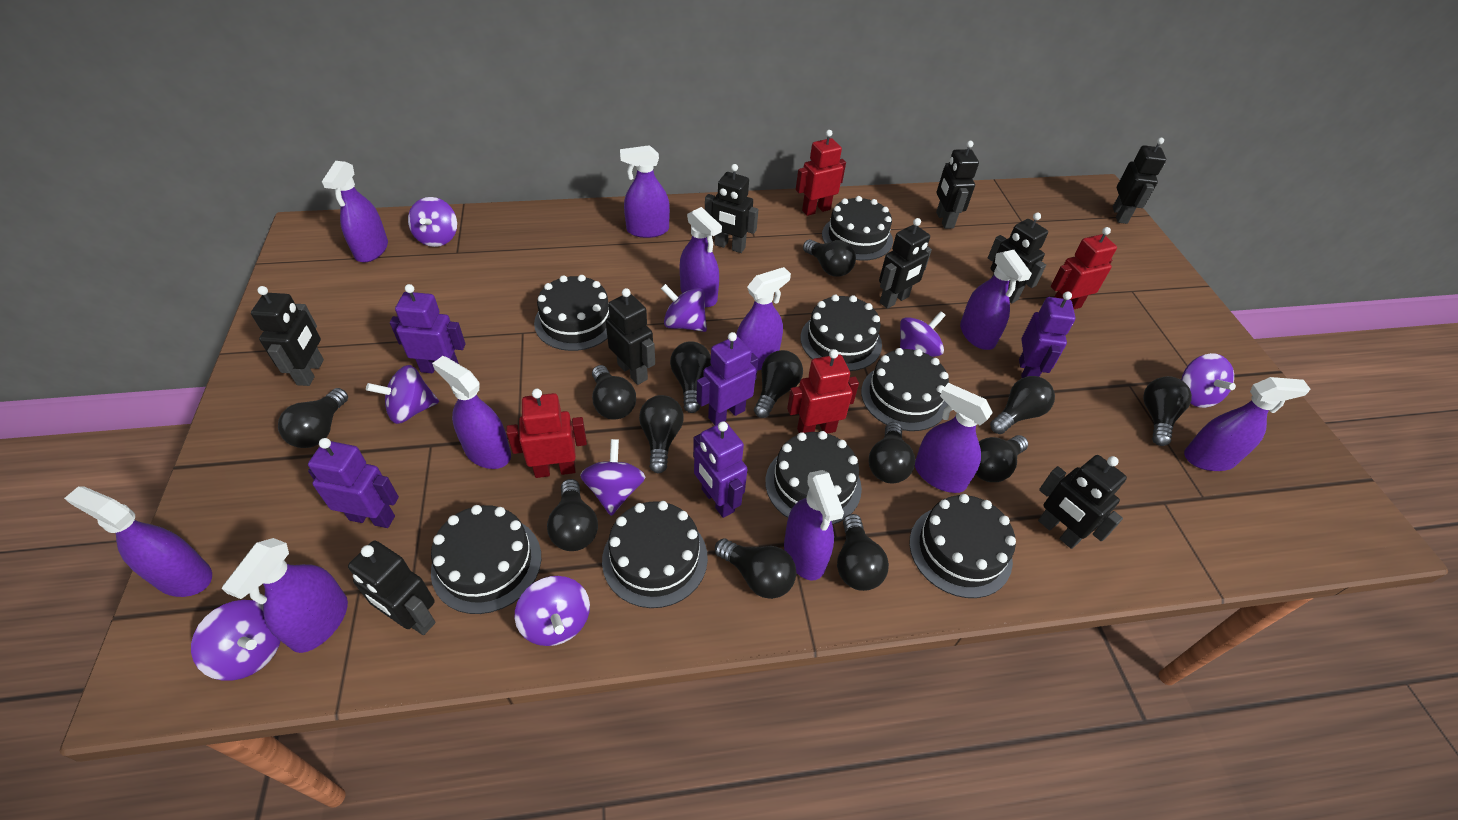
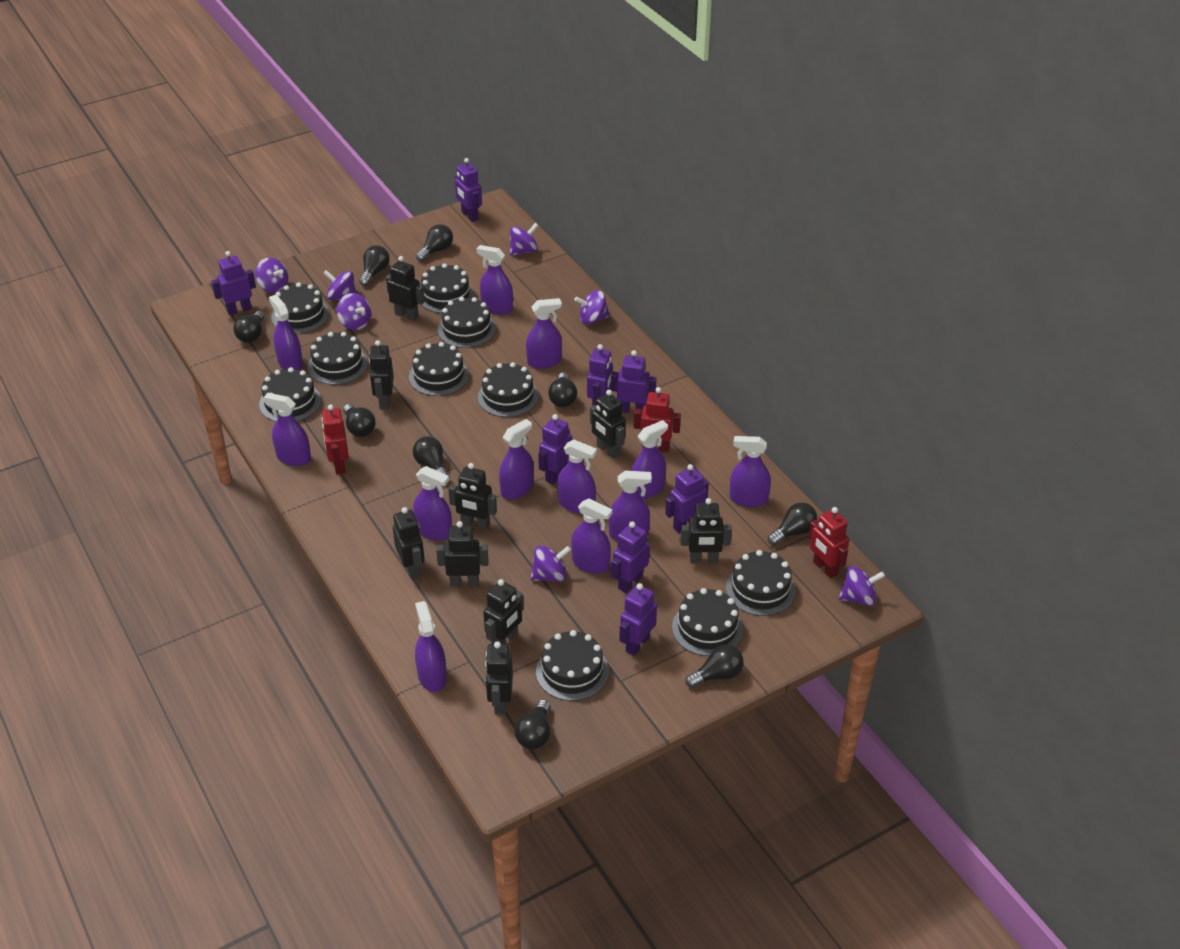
black cake: 8 -> 10
black light bulb: 13 -> 9
purple robot: 5 -> 8
purple spinning top: 8 -> 7
purple spray bottle: 11 -> 12
red robot: 4 -> 3

